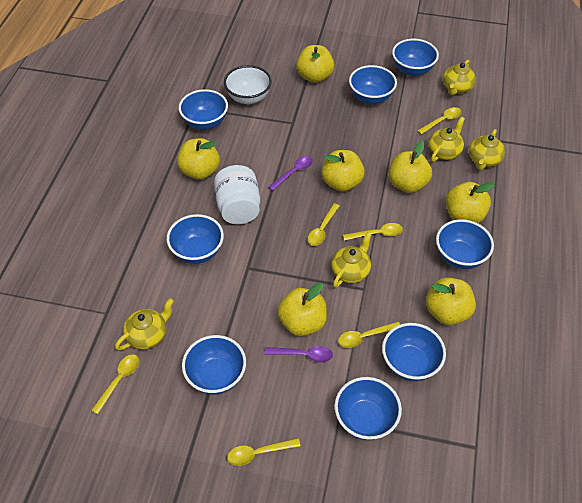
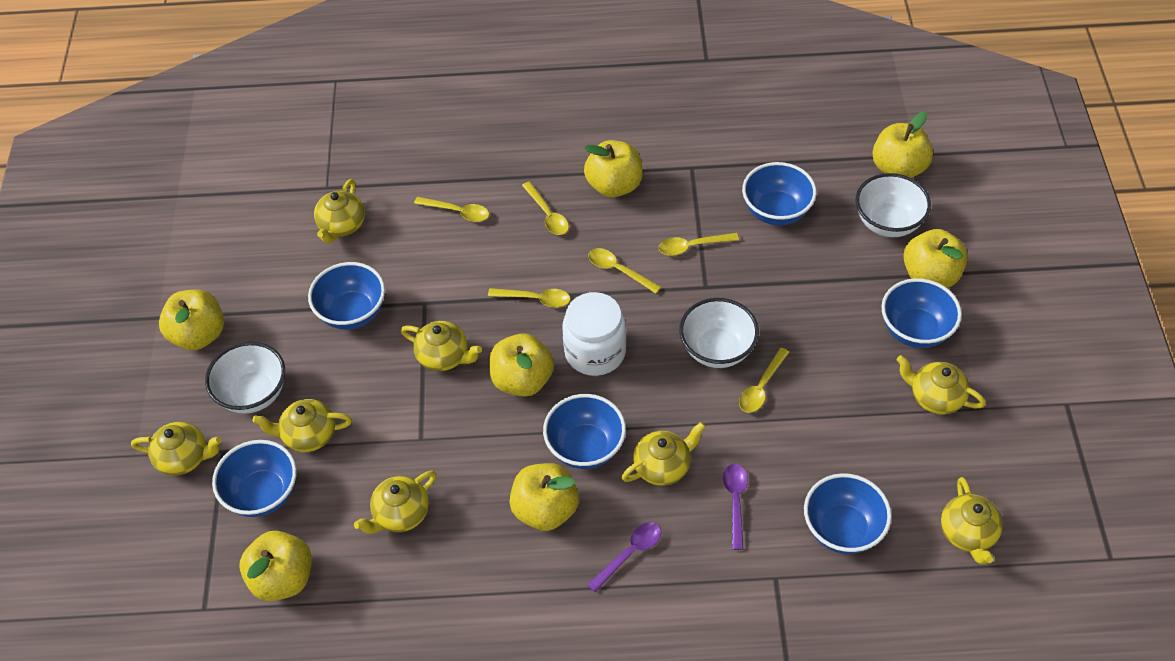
blue bowl: 8 -> 6
white bowl: 1 -> 3
yellow teapot: 5 -> 8

